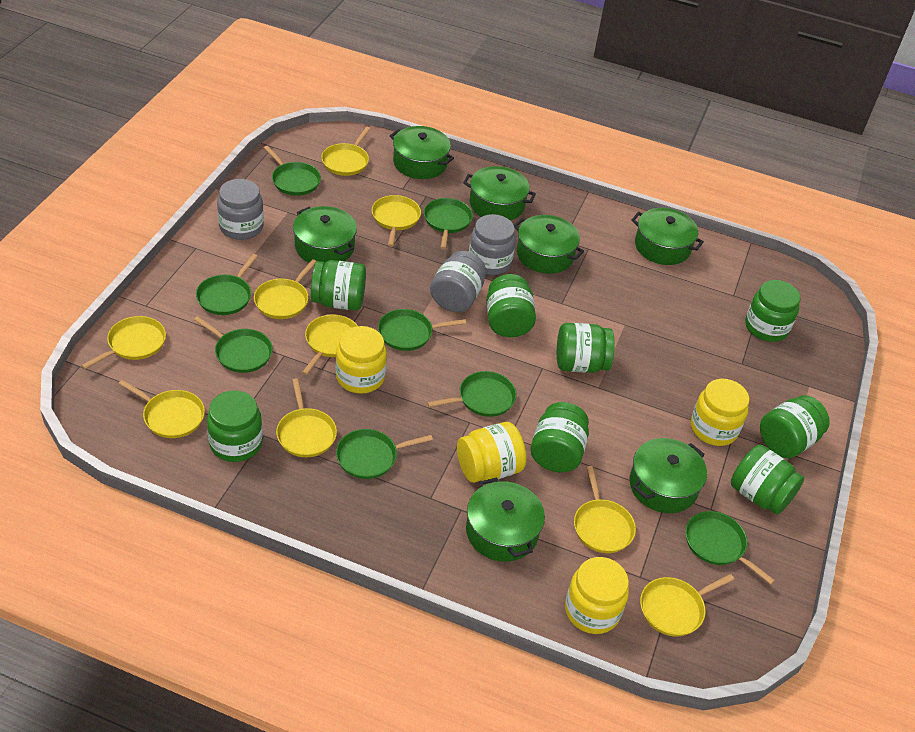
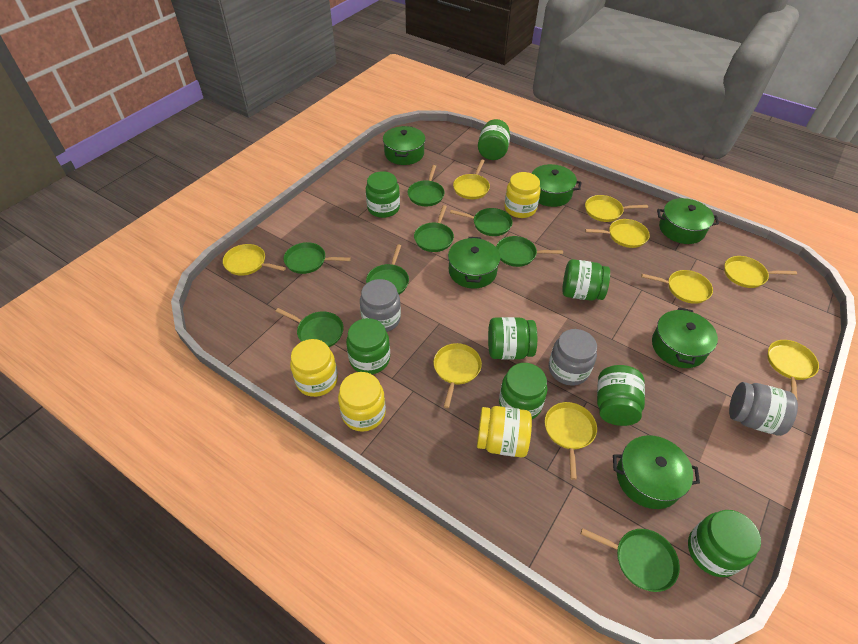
green pot: 7 -> 6

